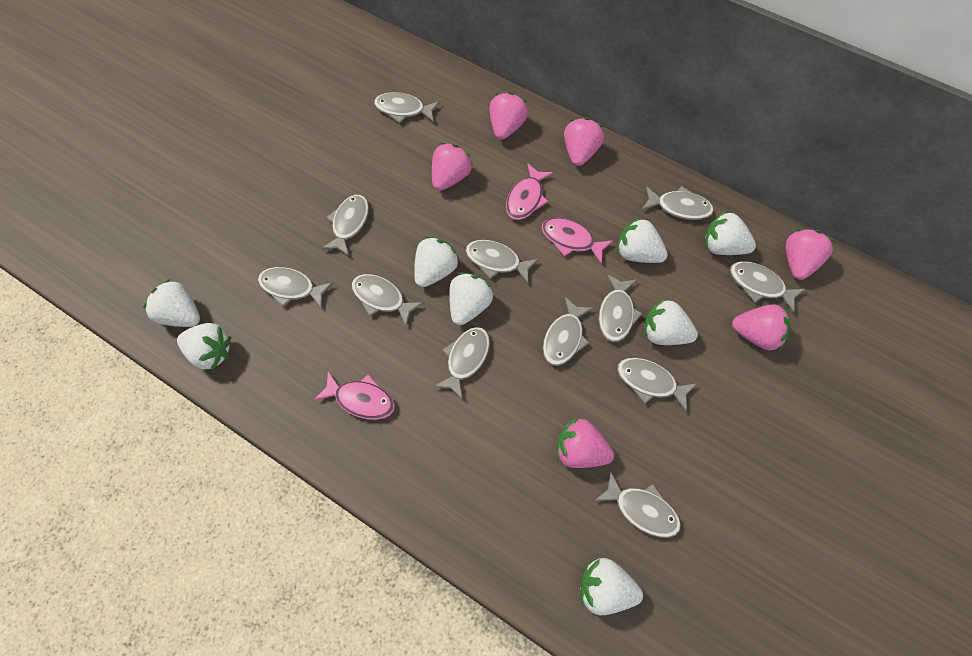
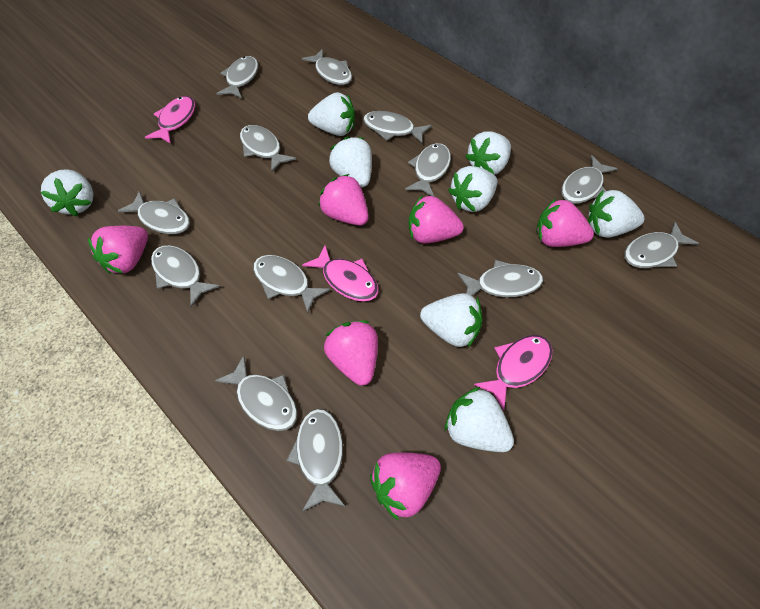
grey fish: 12 -> 13

